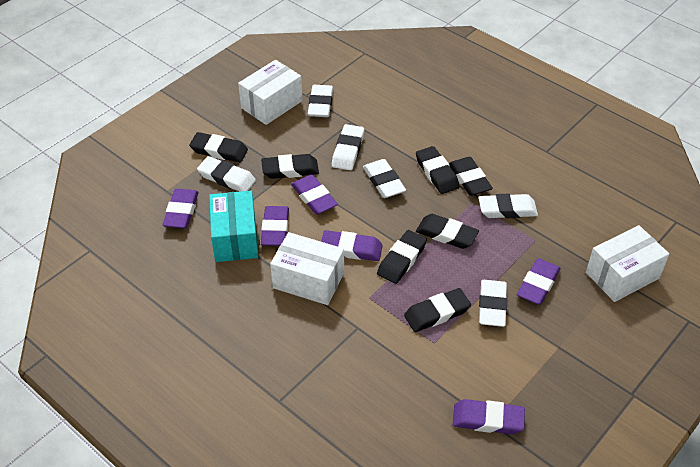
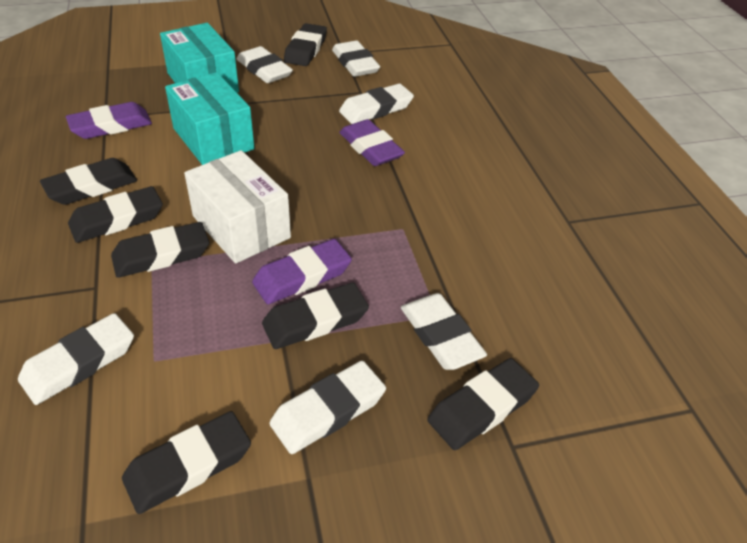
purple eraser: 6 -> 3
turquoise box: 1 -> 2
white box: 3 -> 1

